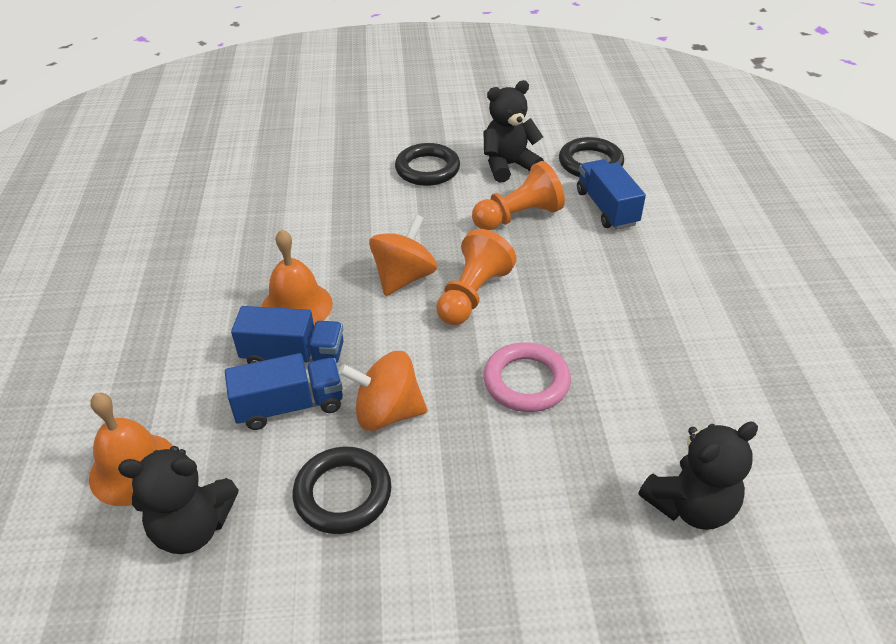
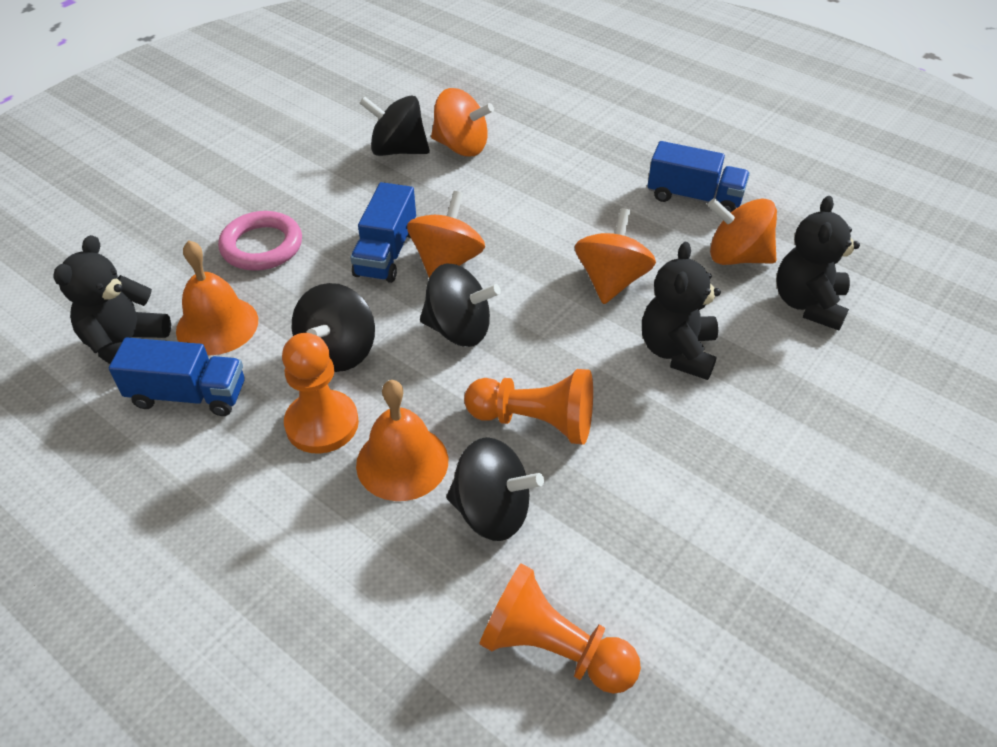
black ring: 3 -> 0
black spinning top: 0 -> 4
orange pawn: 2 -> 3
orange spinning top: 2 -> 4

